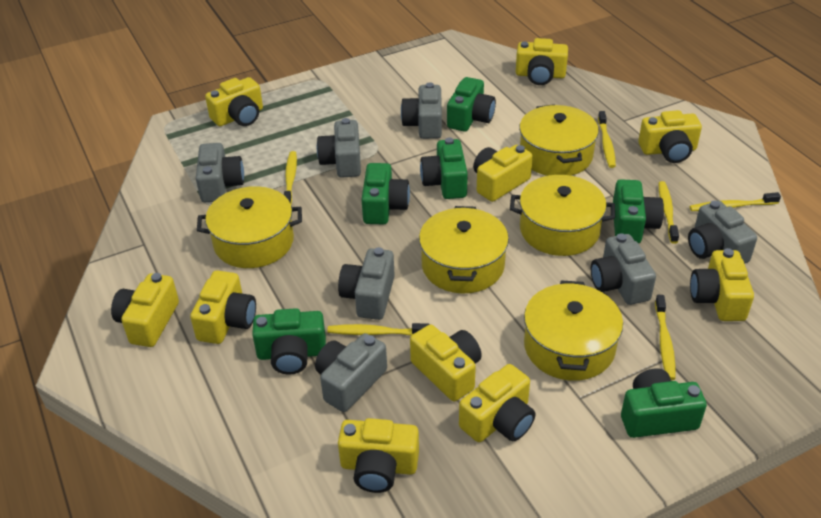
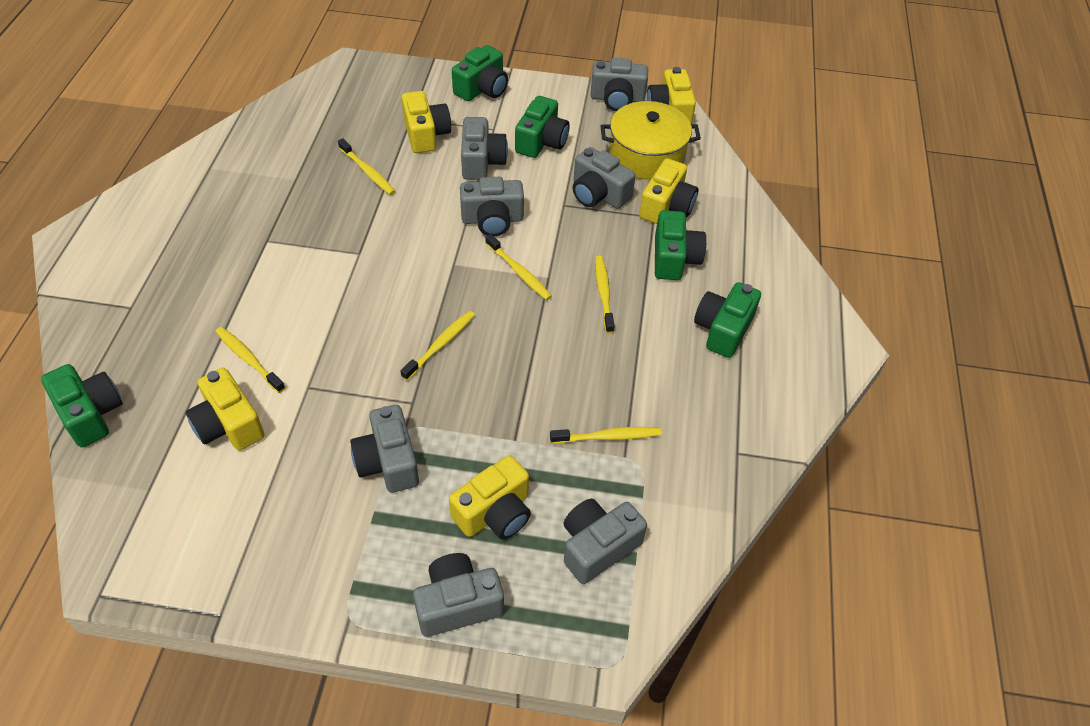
green camera: 6 -> 5
yellow camera: 10 -> 5
yellow pot: 5 -> 1

